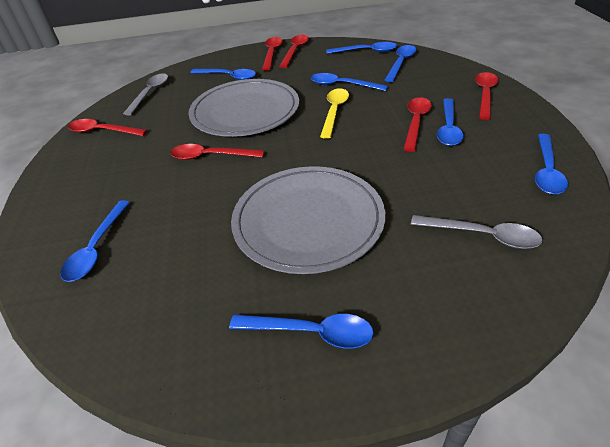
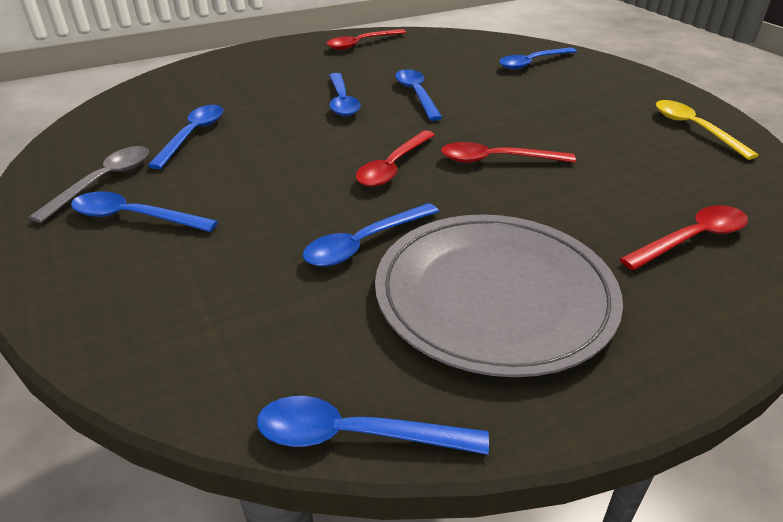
blue spoon: 8 -> 7
grey plate: 2 -> 1
grey spoon: 2 -> 1
red spoon: 6 -> 4

